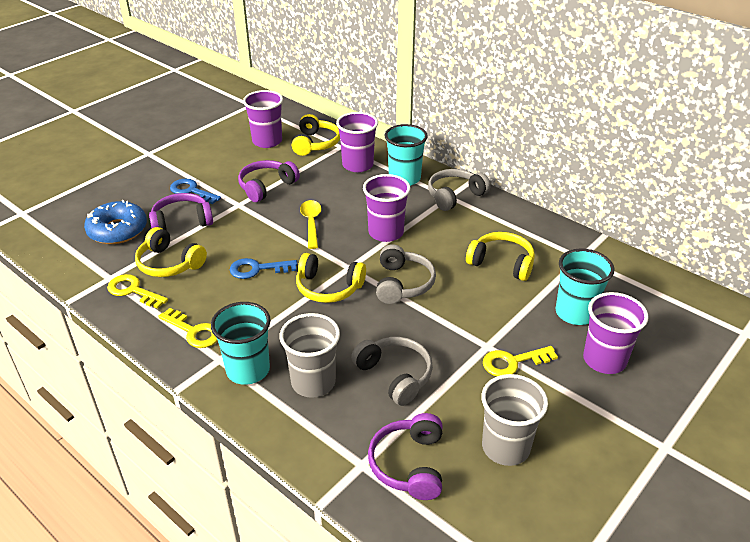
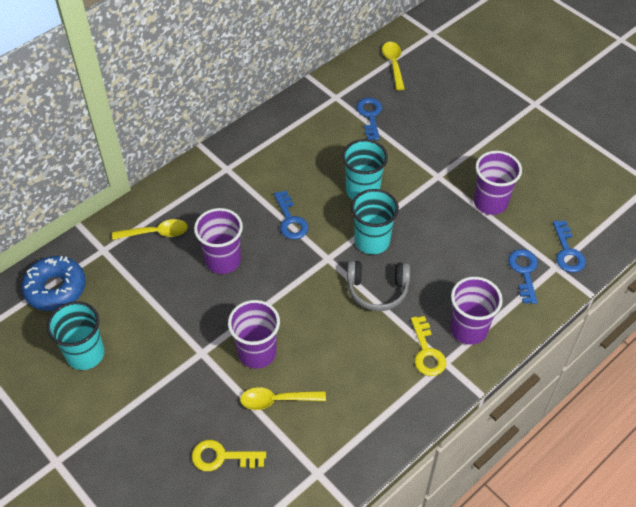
blue key: 2 -> 4
grey cup: 2 -> 0
grey headphones: 3 -> 1
purple headphones: 3 -> 0
yellow headphones: 4 -> 0
yellow key: 3 -> 2
yellow spoon: 1 -> 3

